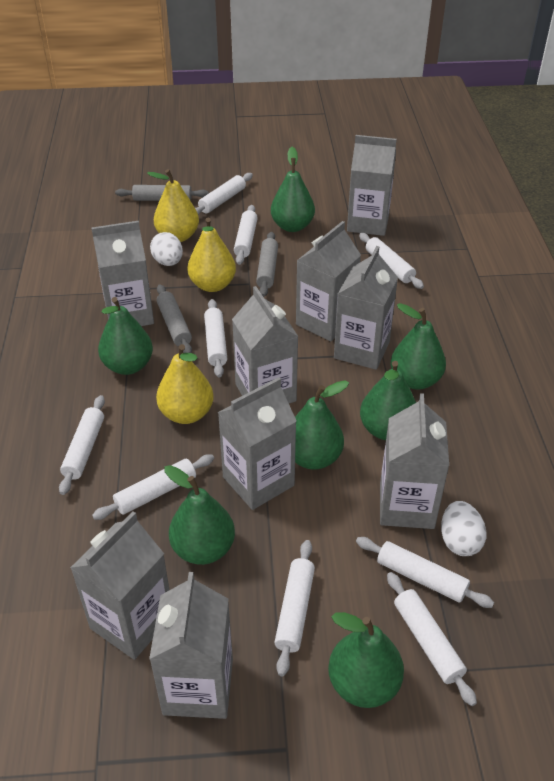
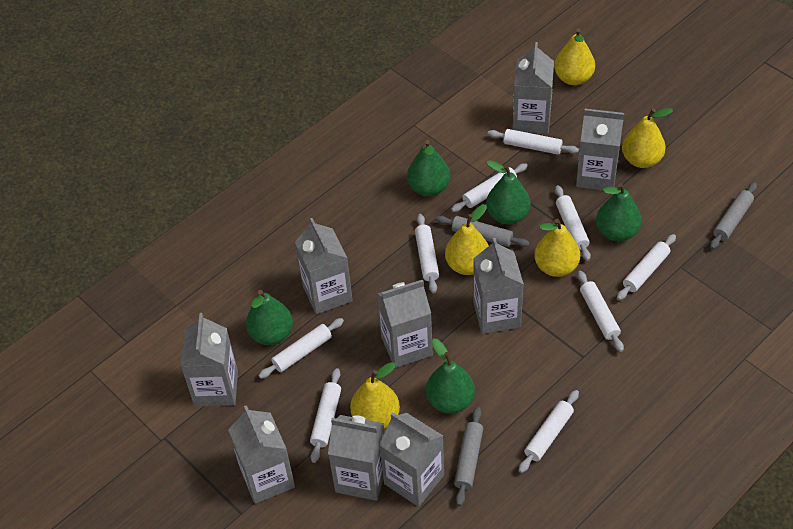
green pear: 7 -> 5
white egg: 2 -> 0
yellow pear: 3 -> 5

